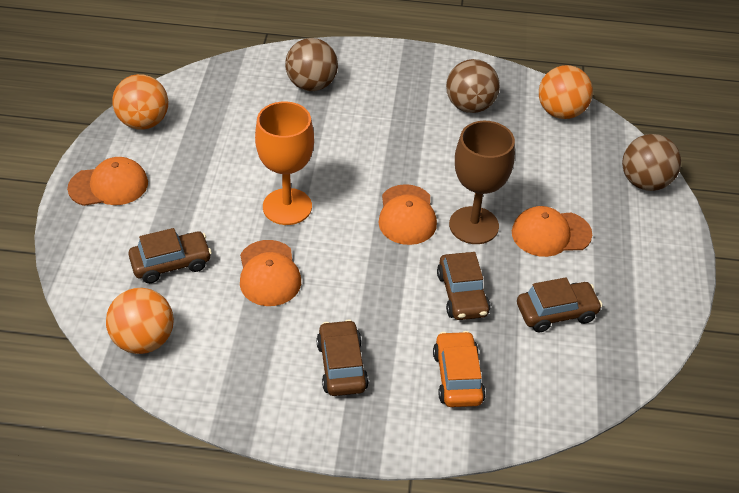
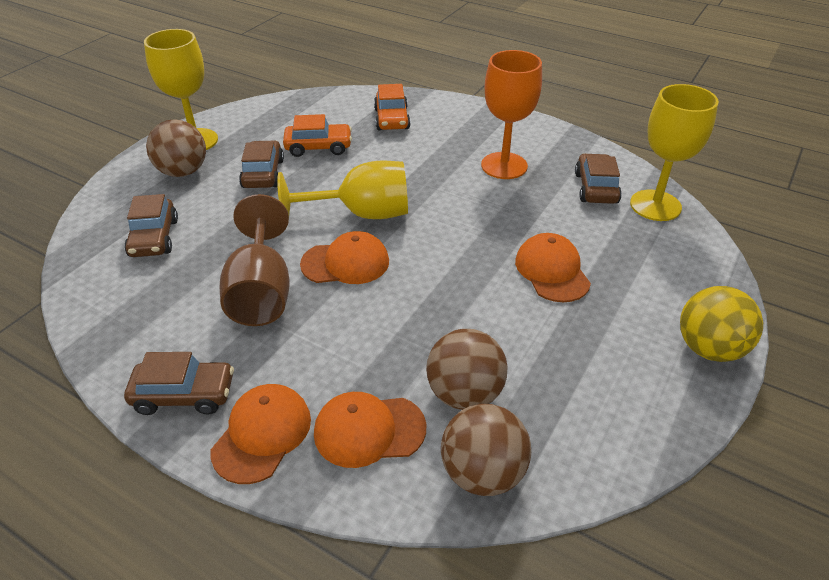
orange ball: 3 -> 0
orange car: 1 -> 2
yellow ball: 0 -> 1
yellow goblet: 0 -> 3

